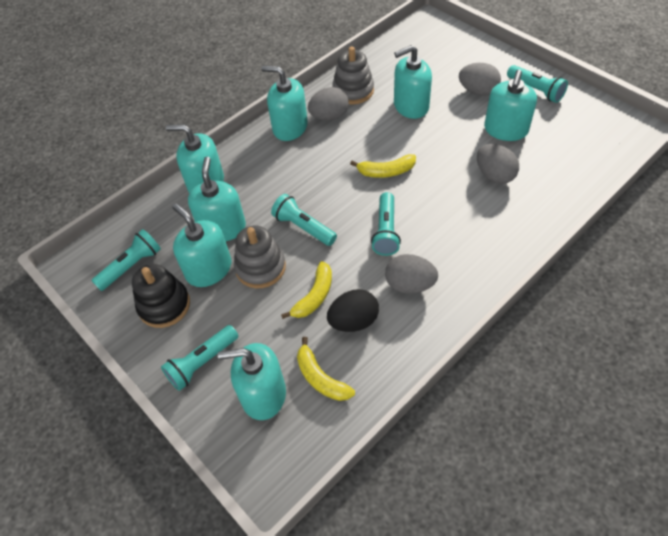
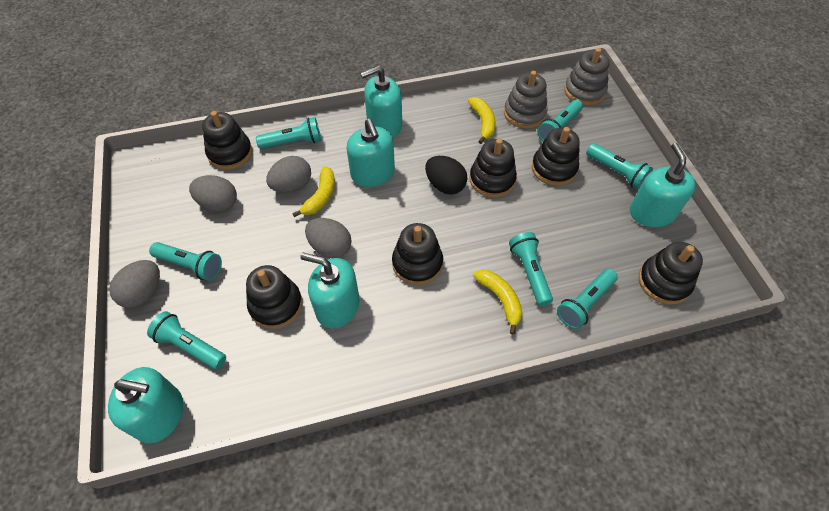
black stacking toy: 1 -> 6
turquoise flashlight: 5 -> 7
turquoise soap dispenser: 7 -> 5

